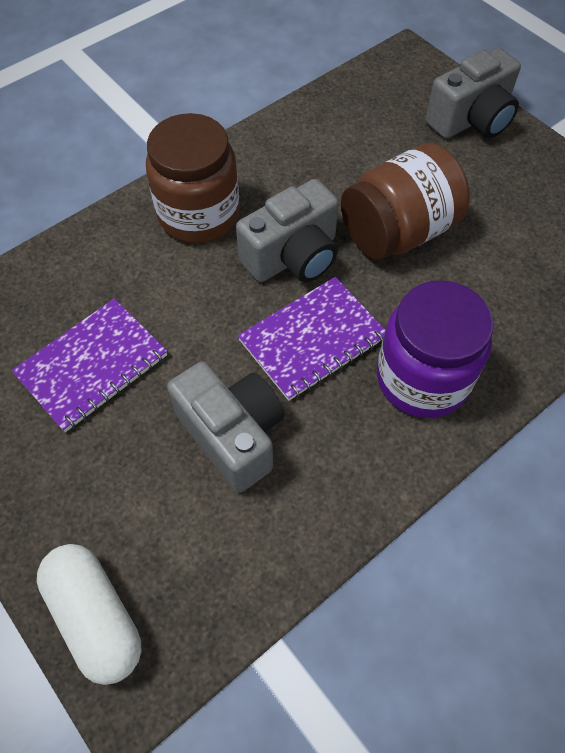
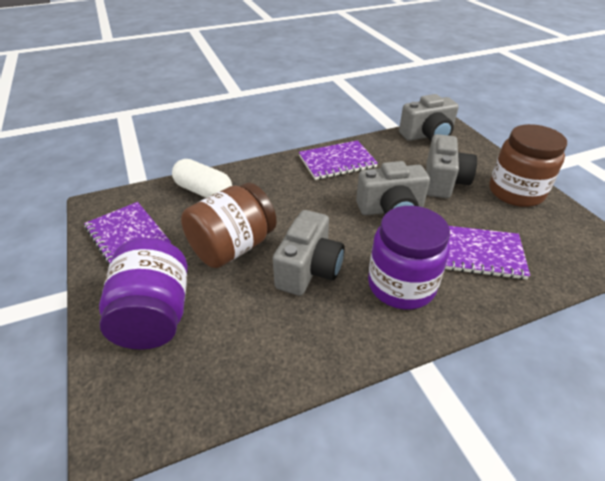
grey camera: 3 -> 4
purple jar: 1 -> 2
purple notebook: 2 -> 3

